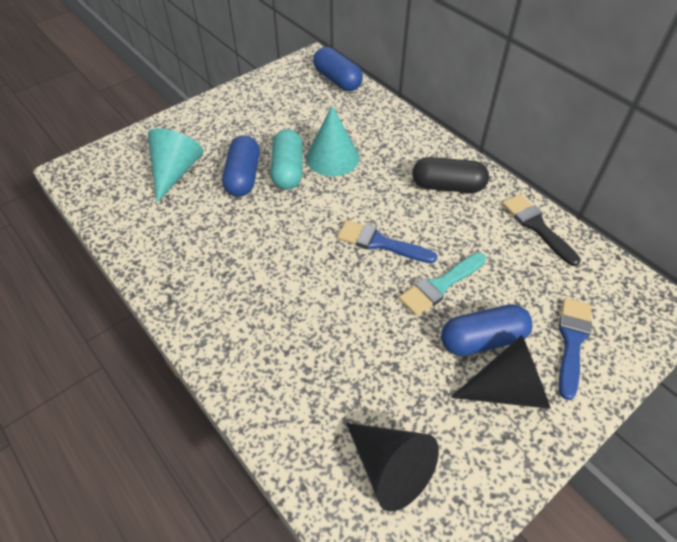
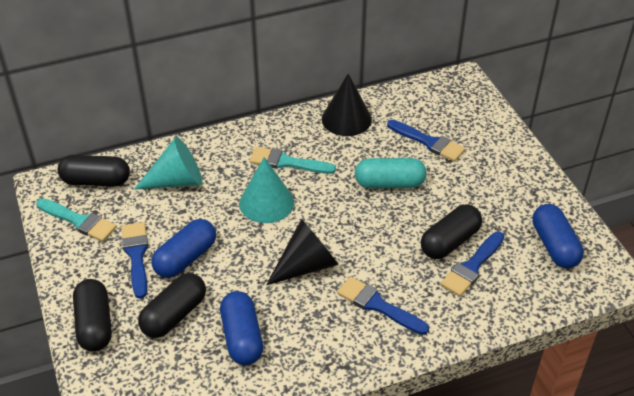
black brush: 1 -> 0
black capsule: 1 -> 4
blue brush: 2 -> 4
turquoise brush: 1 -> 2

